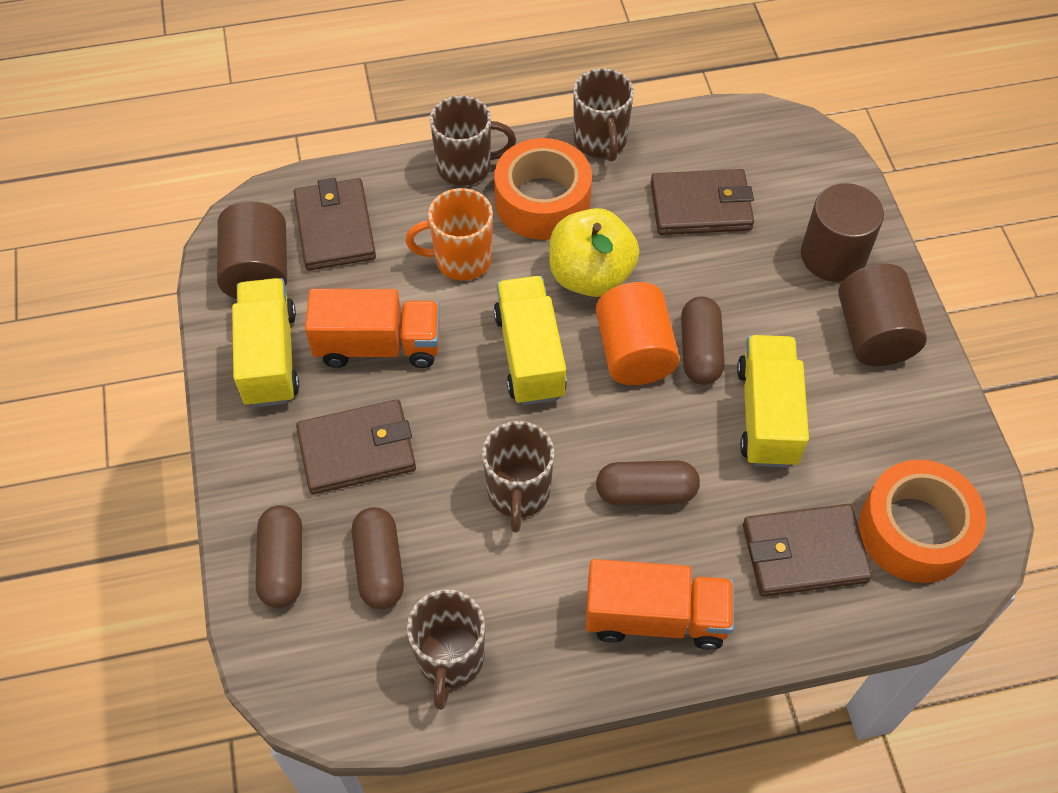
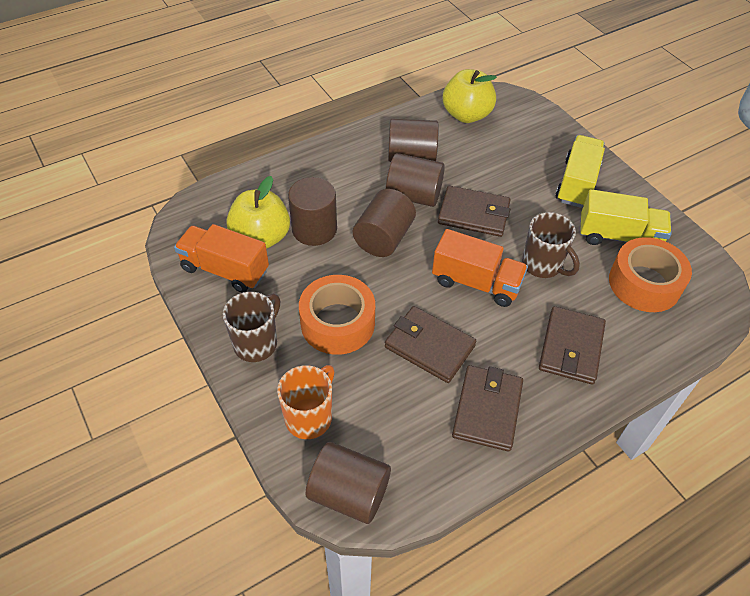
brown capsule: 4 -> 0
brown cylinder: 3 -> 5
brown mug: 4 -> 2
orange cylinder: 1 -> 0
yellow apple: 1 -> 2
yellow truck: 3 -> 2

